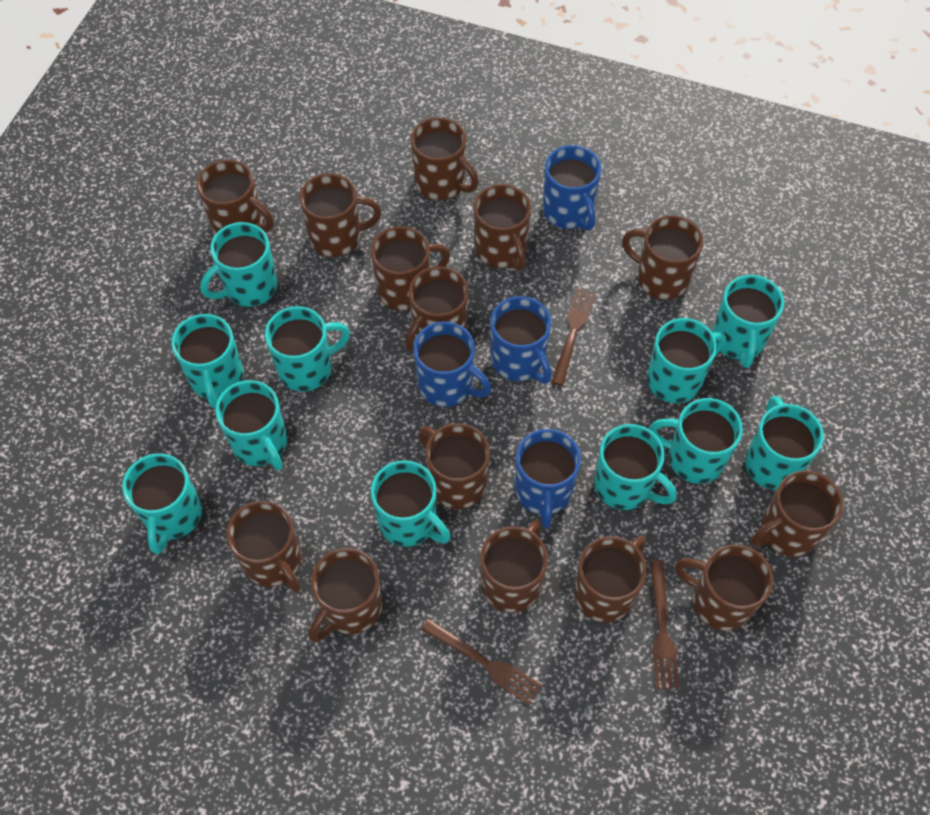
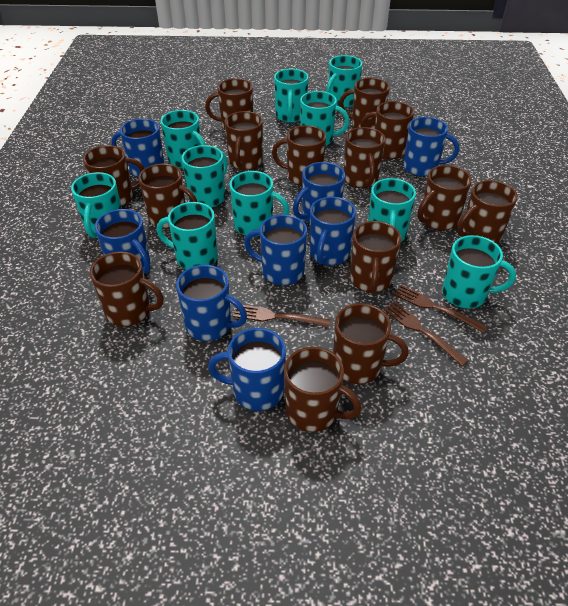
blue mug: 4 -> 8
turquoise mug: 11 -> 10

